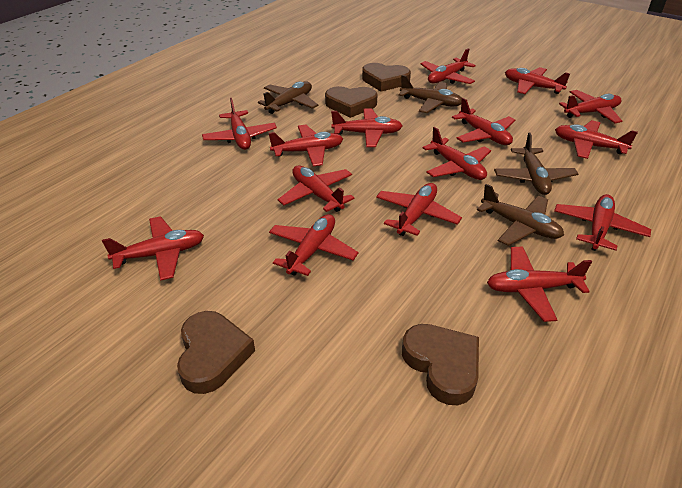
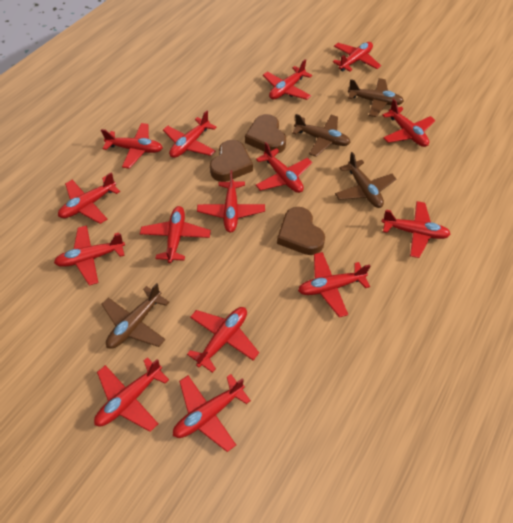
brown heart: 4 -> 3

